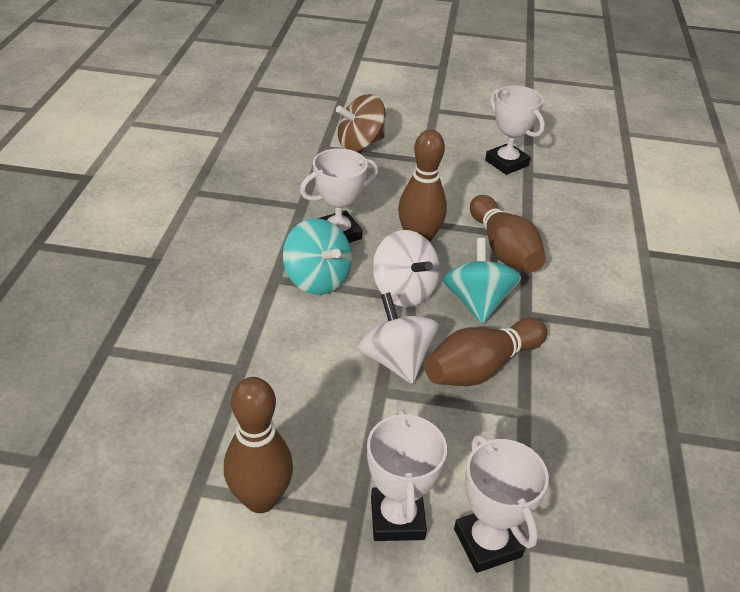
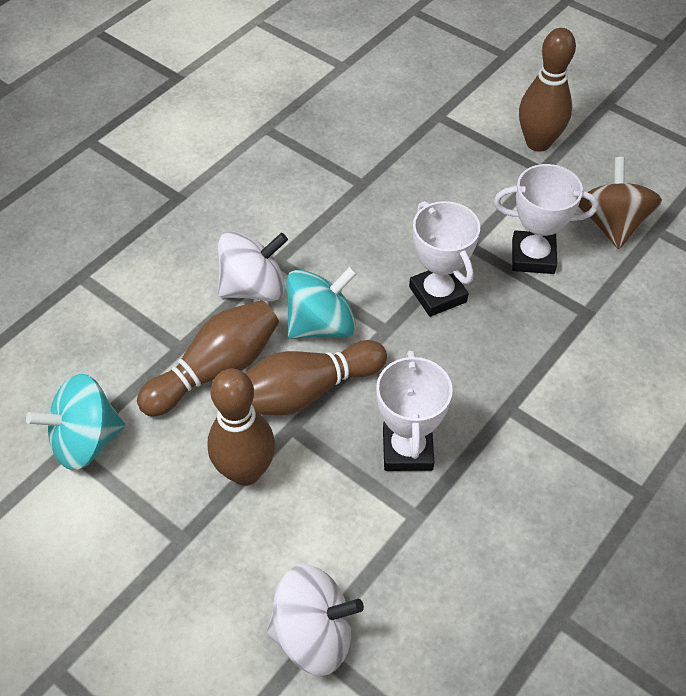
white trophy: 4 -> 3

